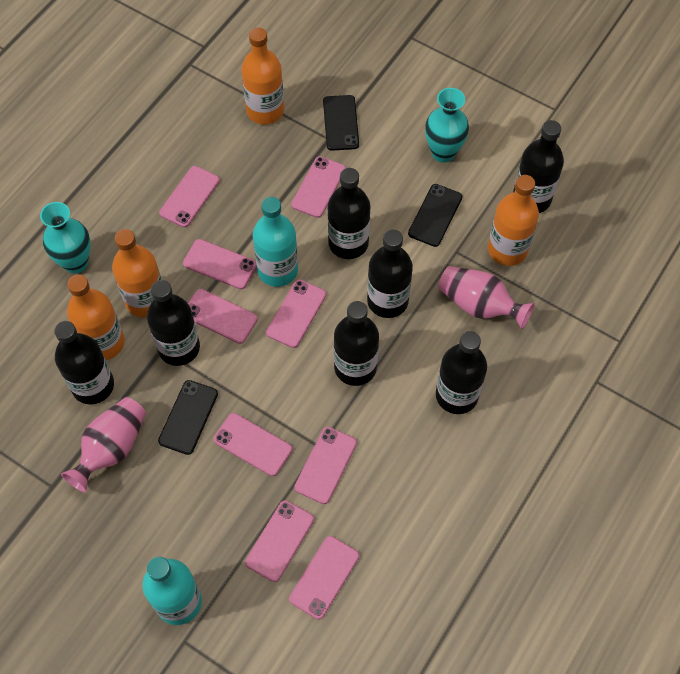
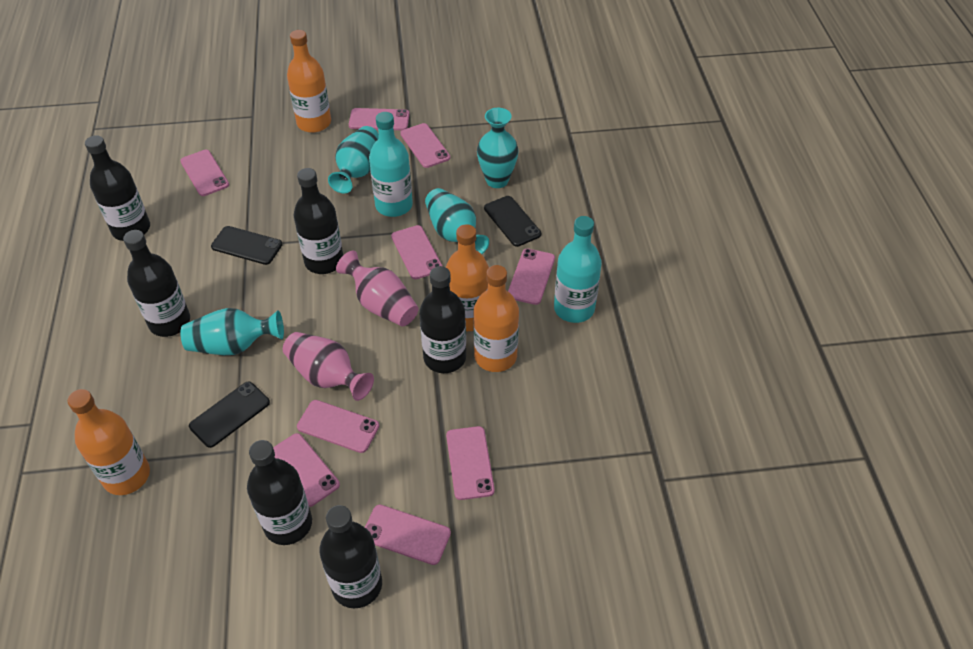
black bottle: 7 -> 6
turquoise vase: 2 -> 4

